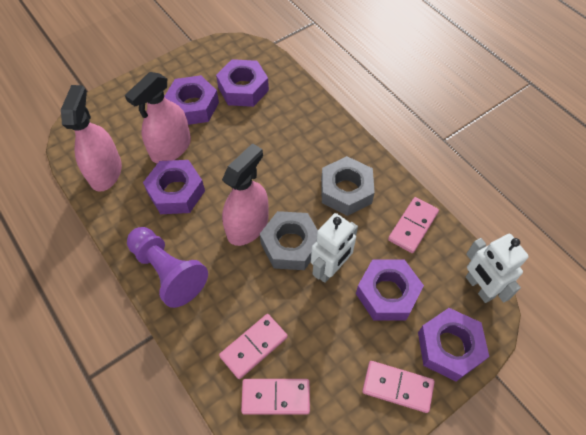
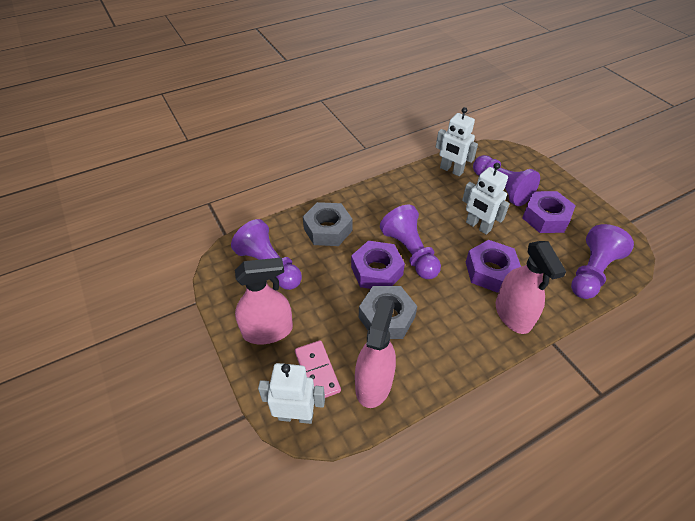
pink domino: 4 -> 1
purple nut: 5 -> 3
purple pawn: 1 -> 4
white robot: 2 -> 3

